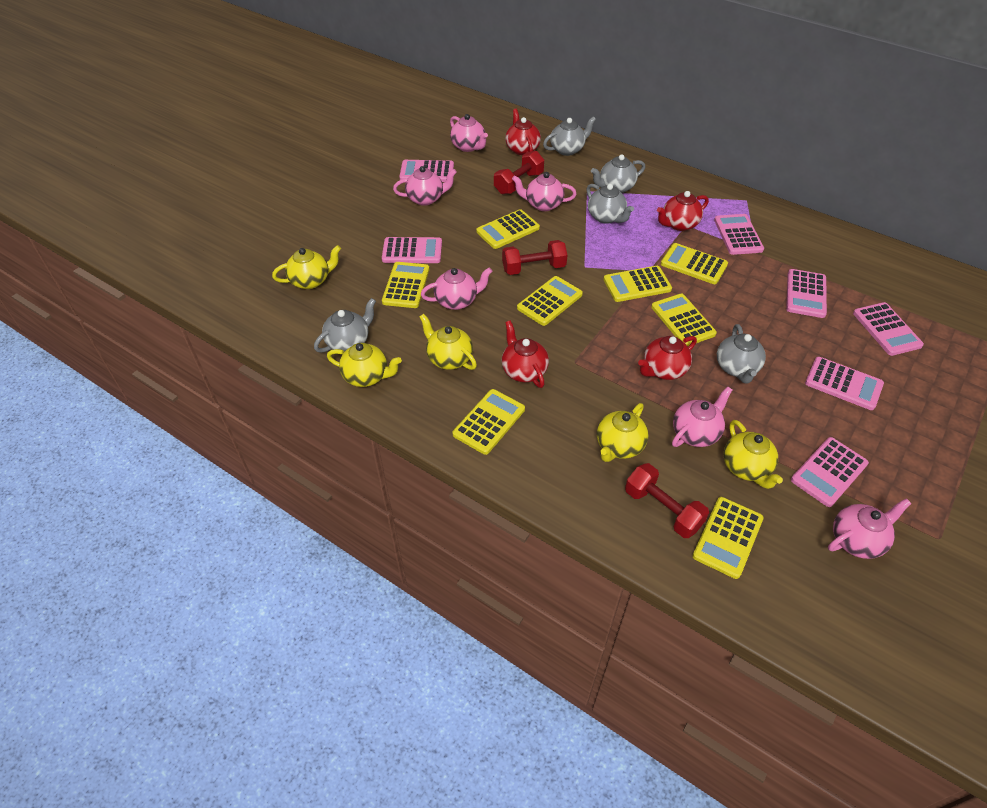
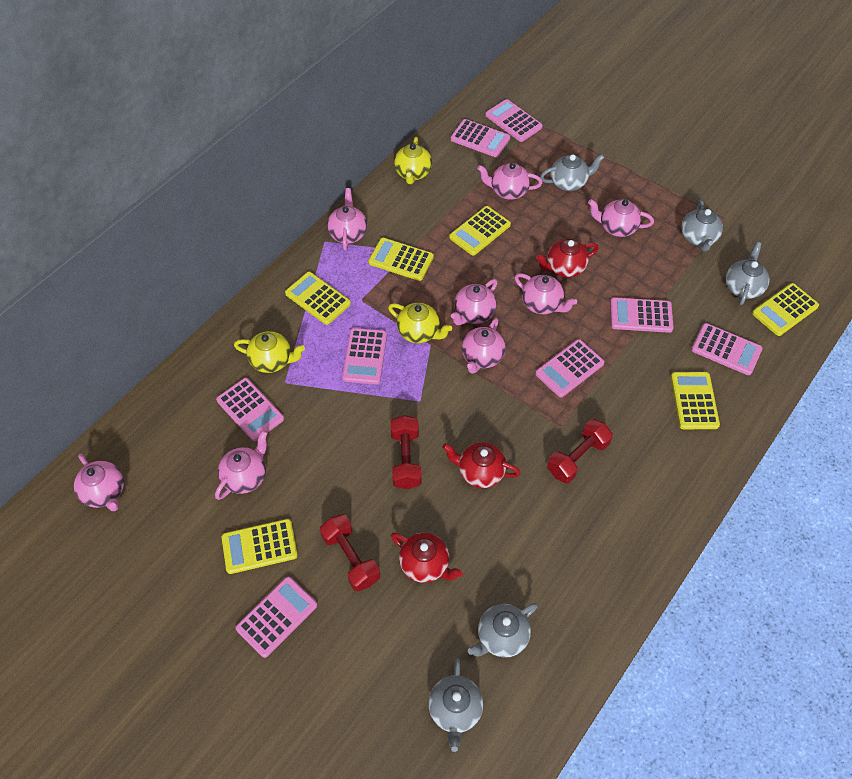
pink calculator: 7 -> 8
pink teapot: 6 -> 8
red teapot: 4 -> 3
yellow calculator: 8 -> 6
yellow teapot: 5 -> 3

